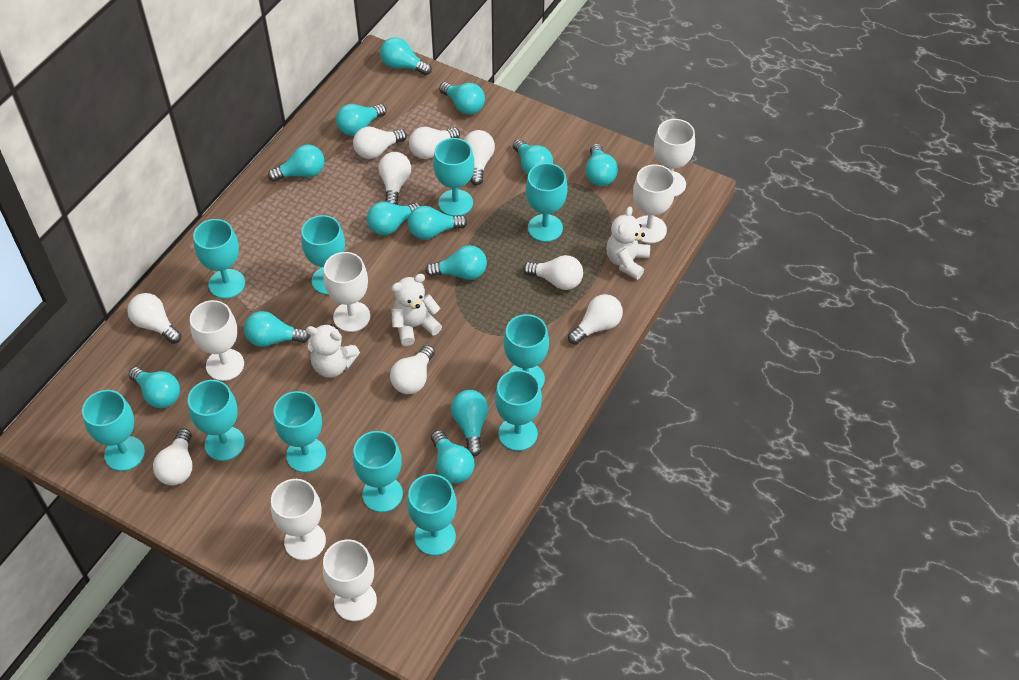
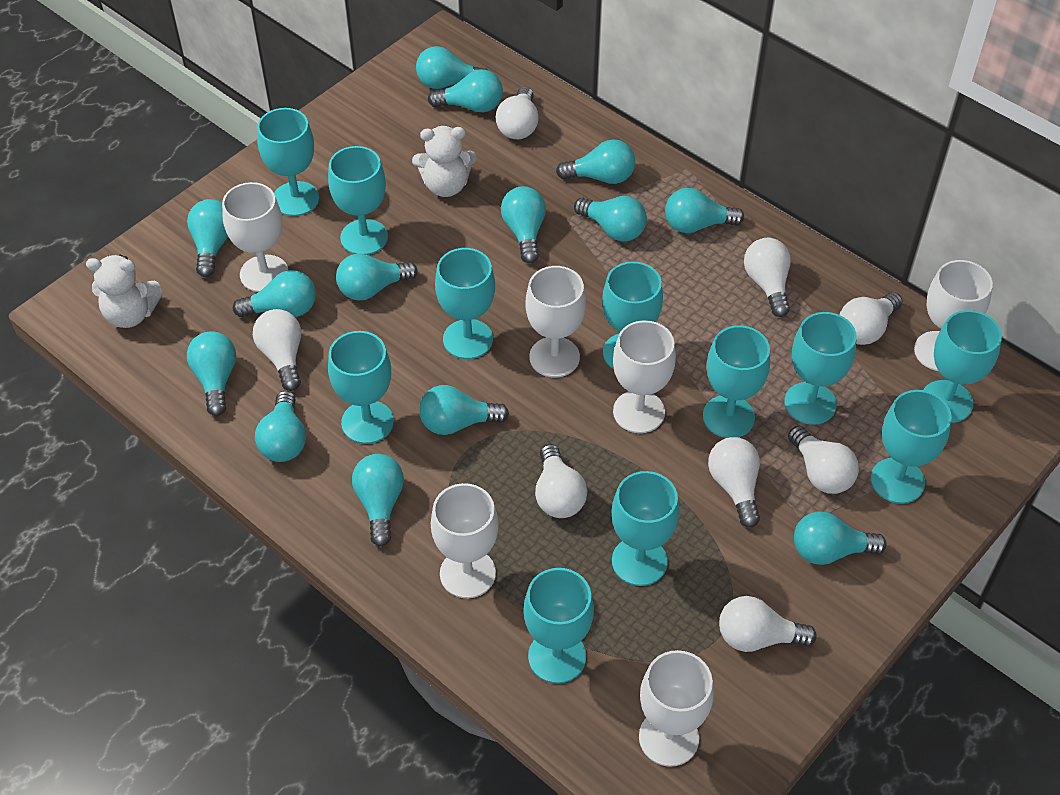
turquoise light bulb: 13 -> 14
white light bulb: 9 -> 8
white teddy bear: 3 -> 2

